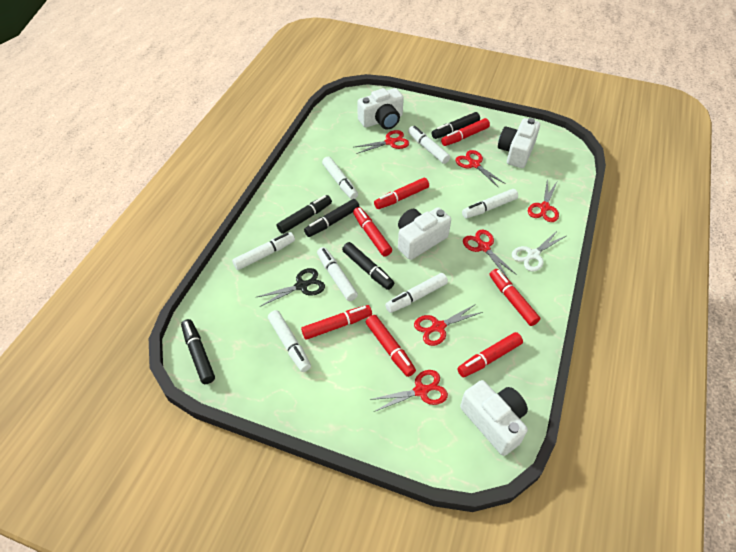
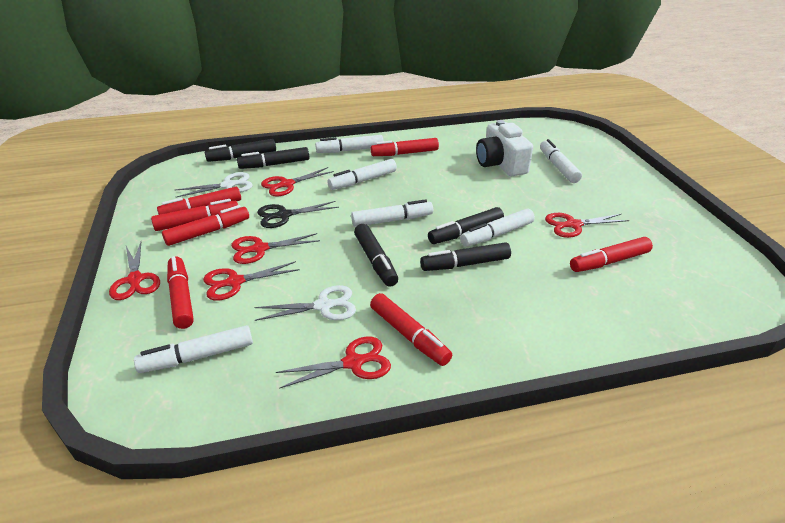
white camera: 4 -> 1
white marker: 7 -> 6
white scissors: 1 -> 2

